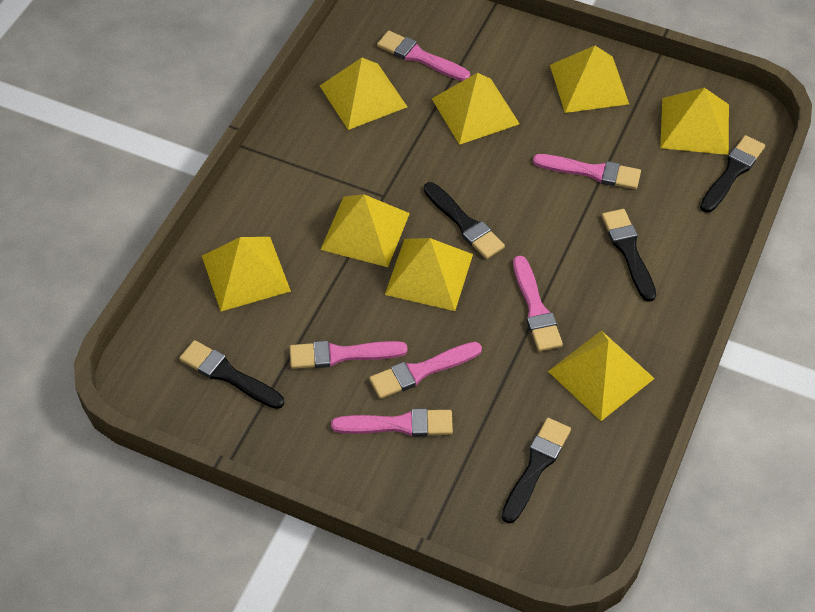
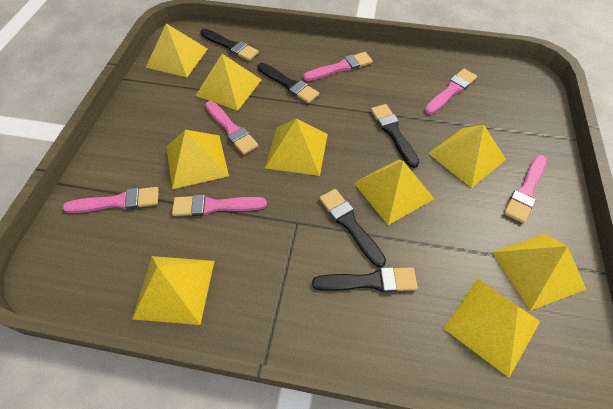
yellow pyramid: 8 -> 9

